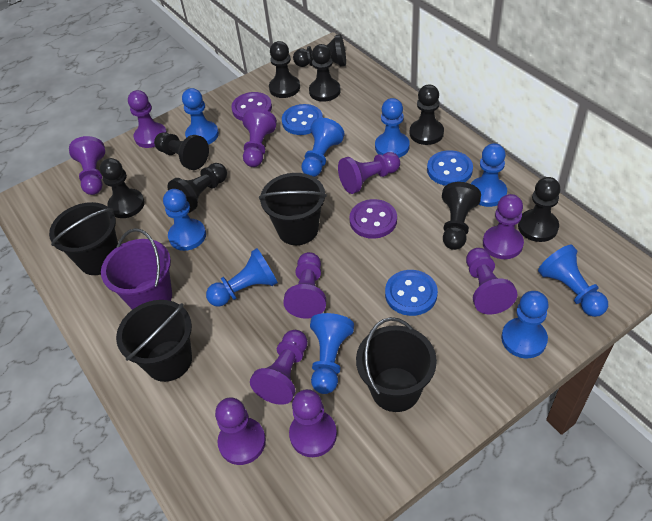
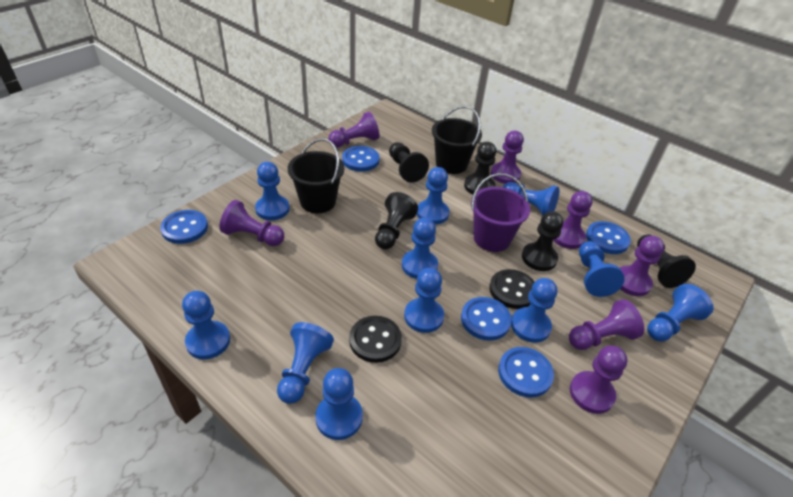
black bucket: 4 -> 2
black button: 0 -> 2
black pawn: 9 -> 5
blue button: 3 -> 5
blue pawn: 9 -> 11
purple button: 2 -> 0
purple pawn: 10 -> 7

